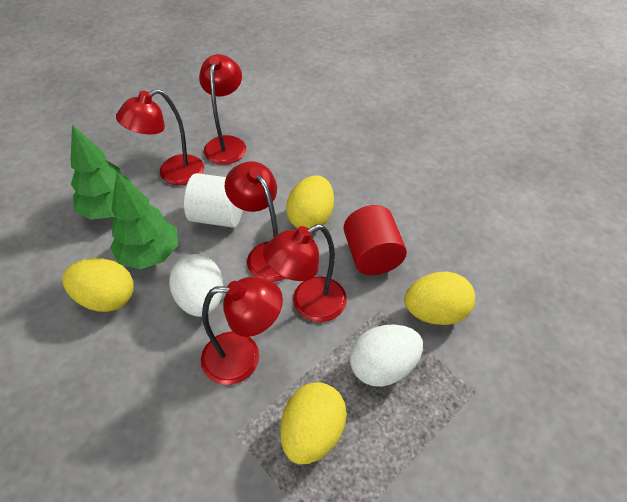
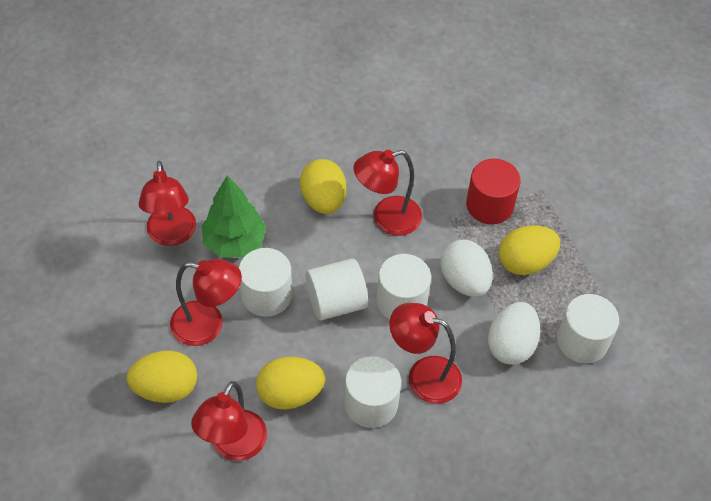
green tree: 2 -> 1
white cylinder: 1 -> 5

